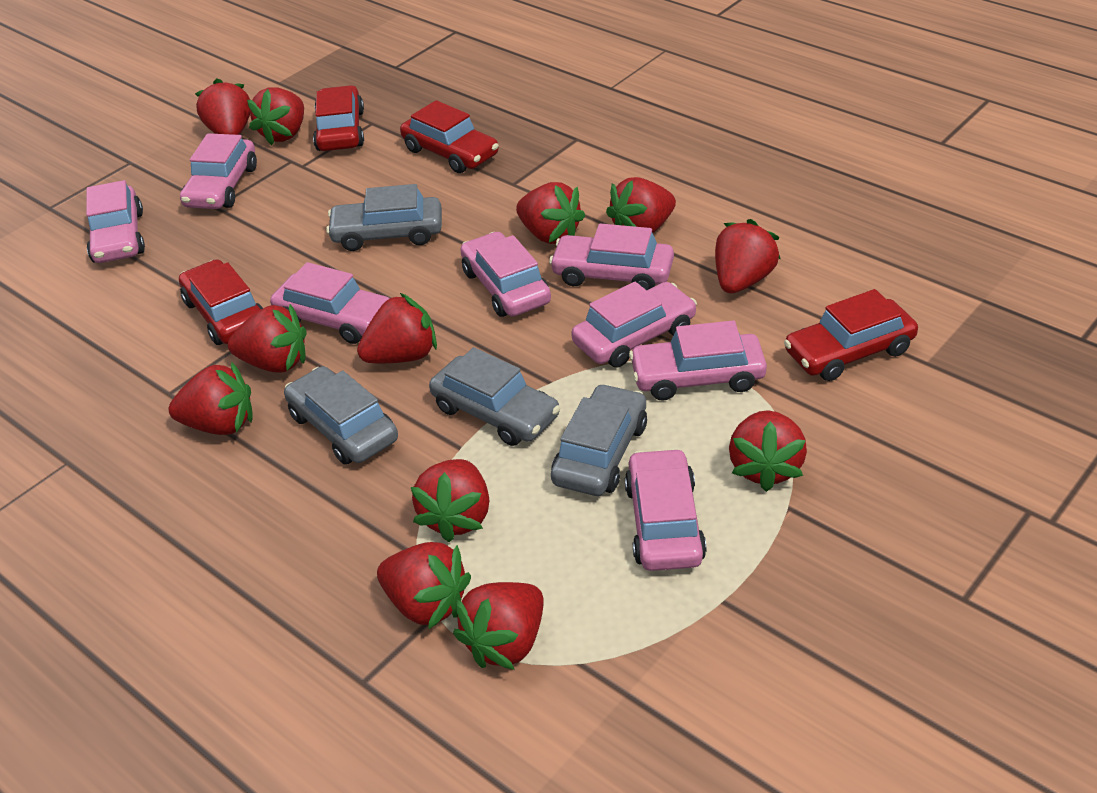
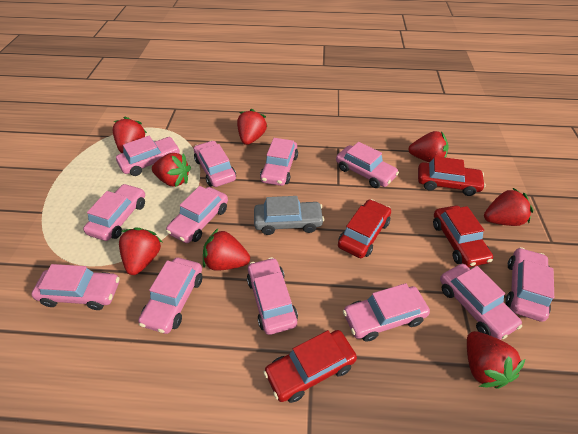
grey car: 4 -> 1
pink car: 8 -> 12
red strawberry: 12 -> 8

